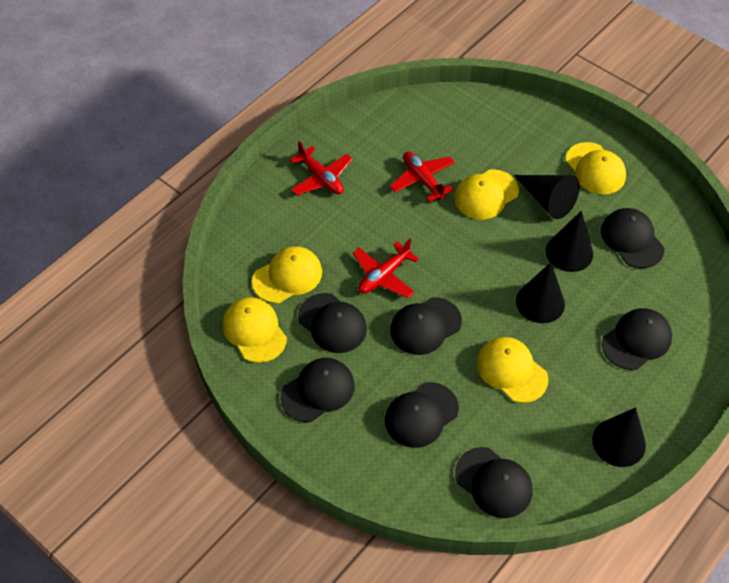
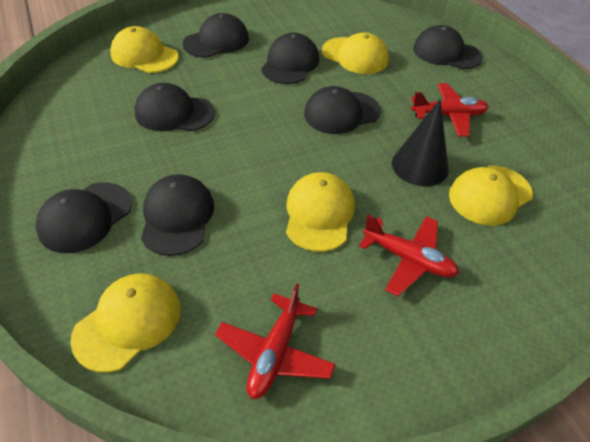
black cone: 4 -> 1

